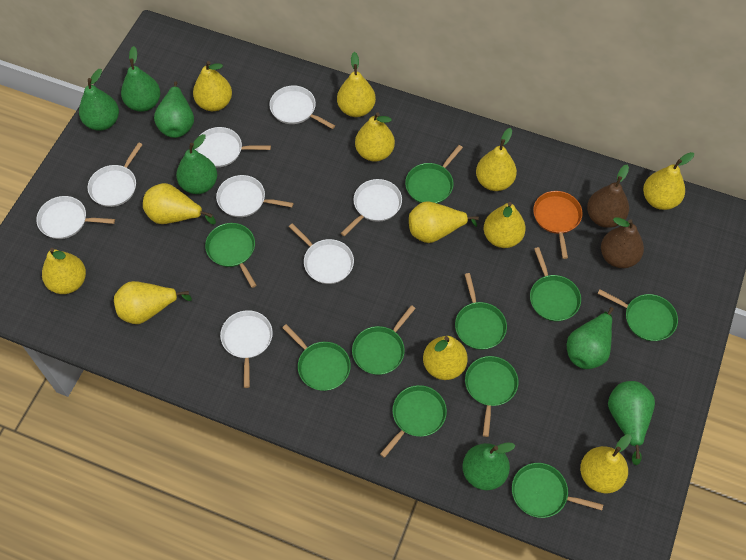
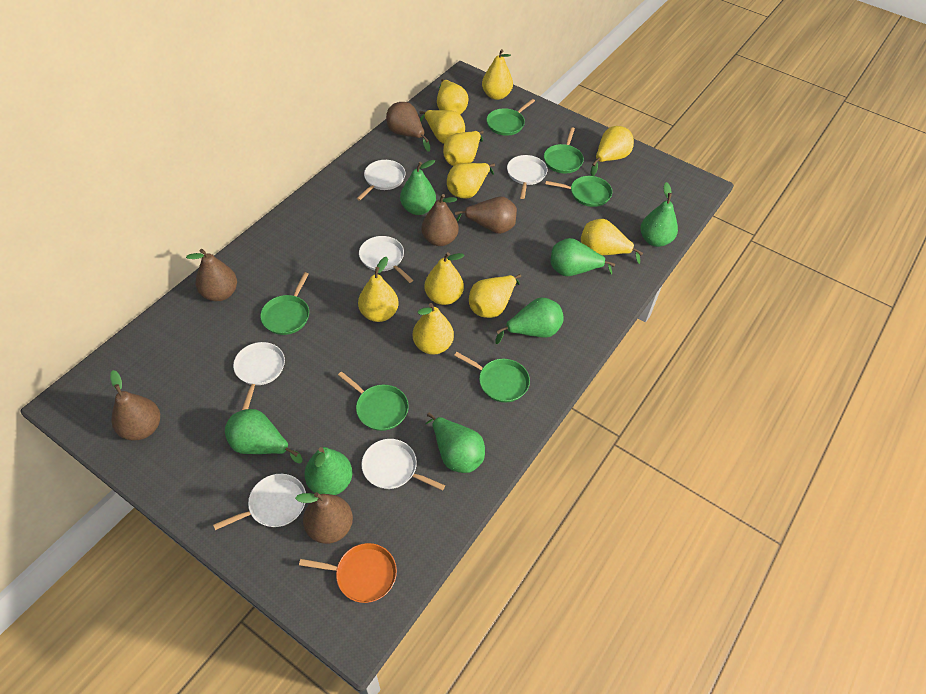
brown pear: 2 -> 6
green pan: 10 -> 6
white pan: 8 -> 6
yellow pear: 12 -> 11

